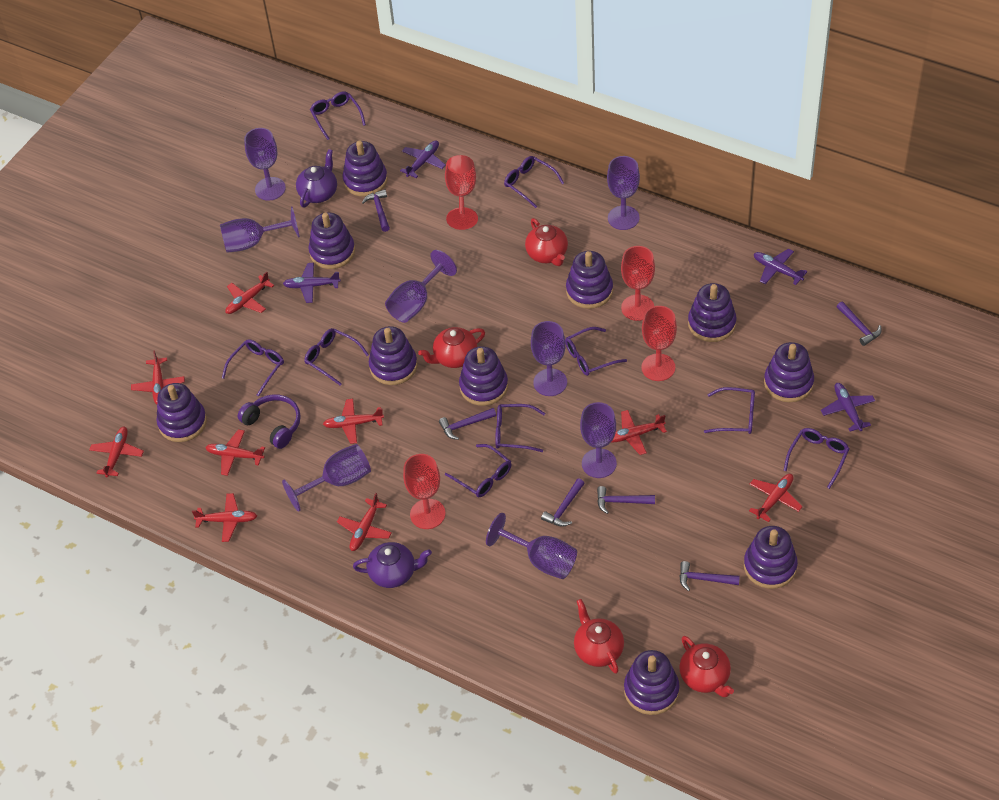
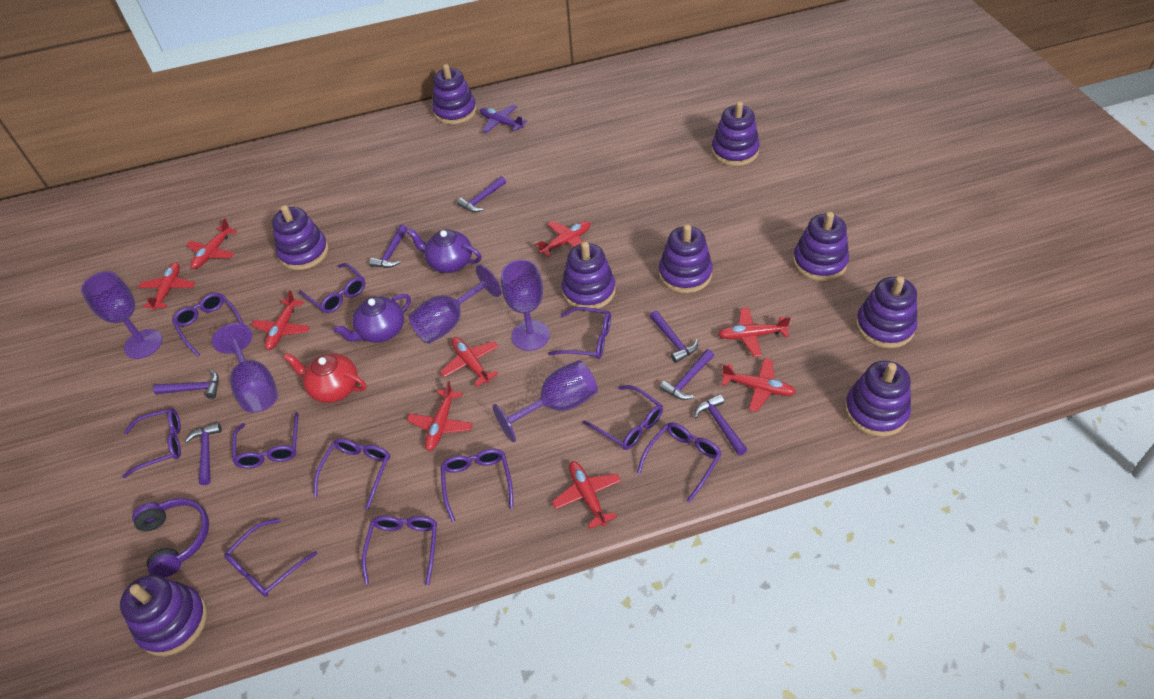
purple glasses: 9 -> 11
purple goblet: 8 -> 5
purple hammer: 6 -> 7
purple plane: 4 -> 1
purple stacking toy: 10 -> 9
red goblet: 4 -> 0
red teapot: 4 -> 1

